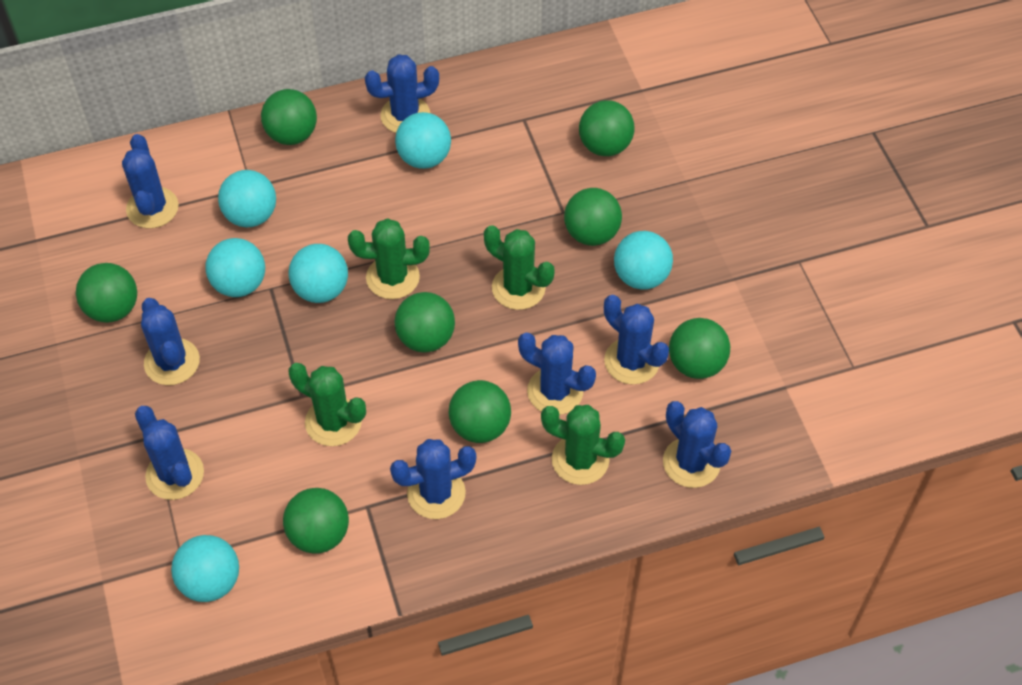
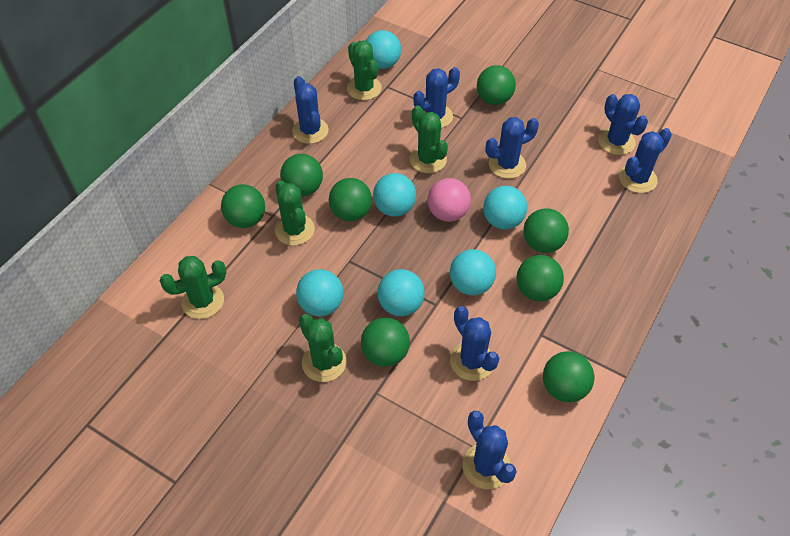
blue cactus: 8 -> 7
green cactus: 4 -> 5
pink ball: 0 -> 1

